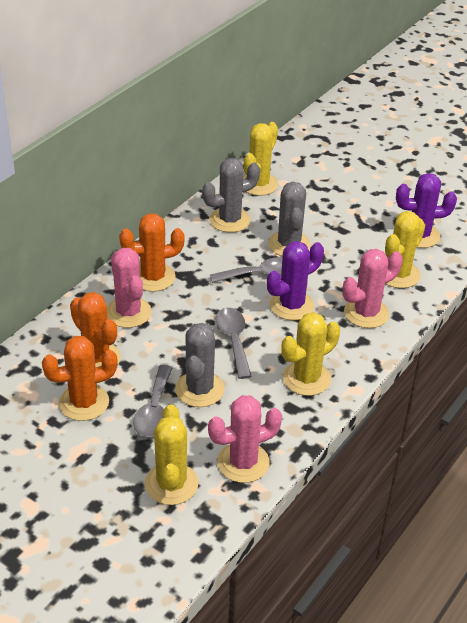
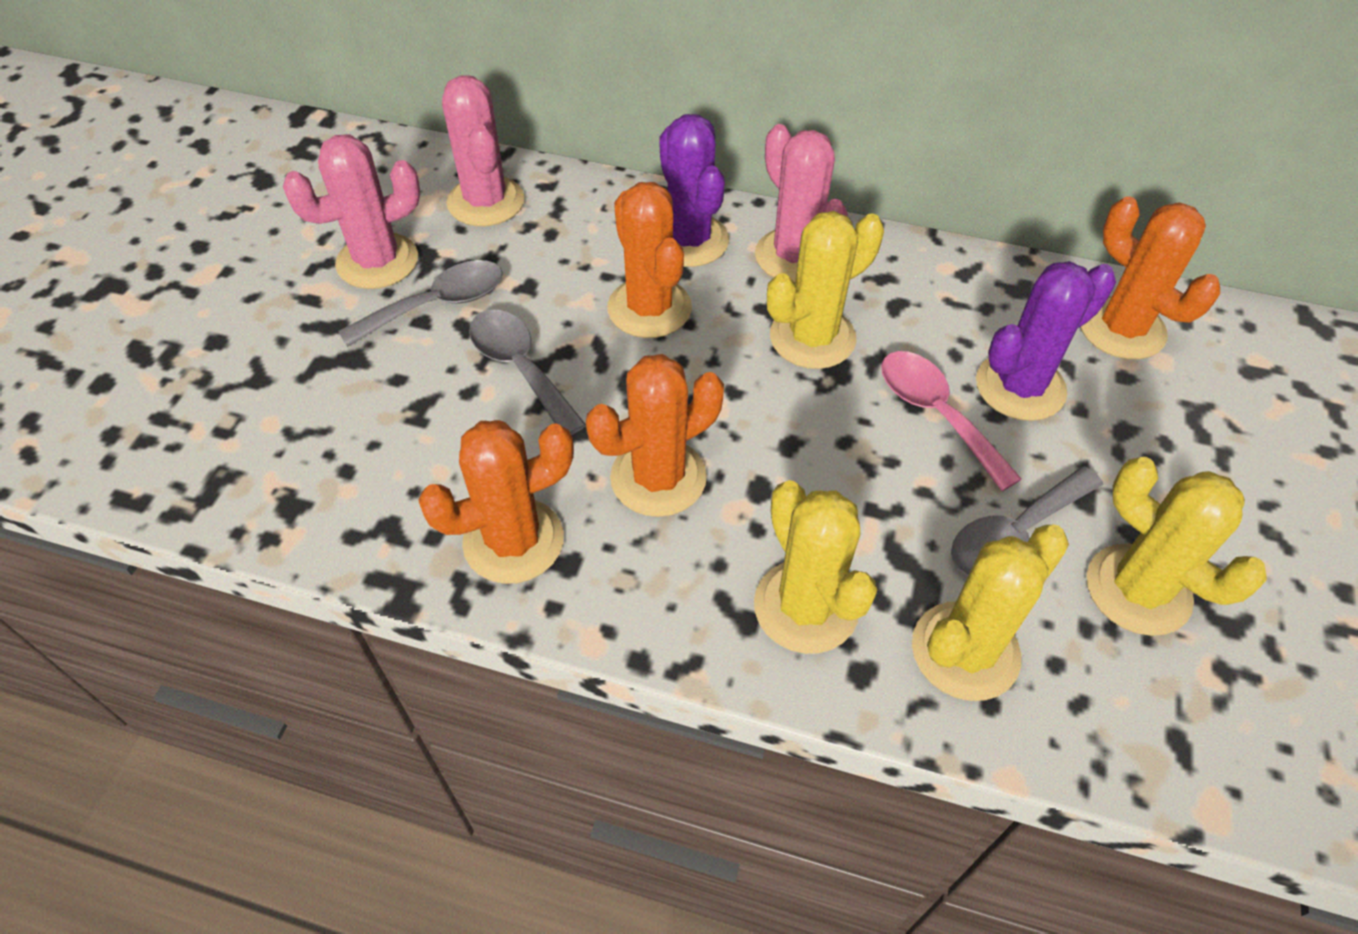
grey cactus: 3 -> 0
orange cactus: 3 -> 4
pink spoon: 0 -> 1

